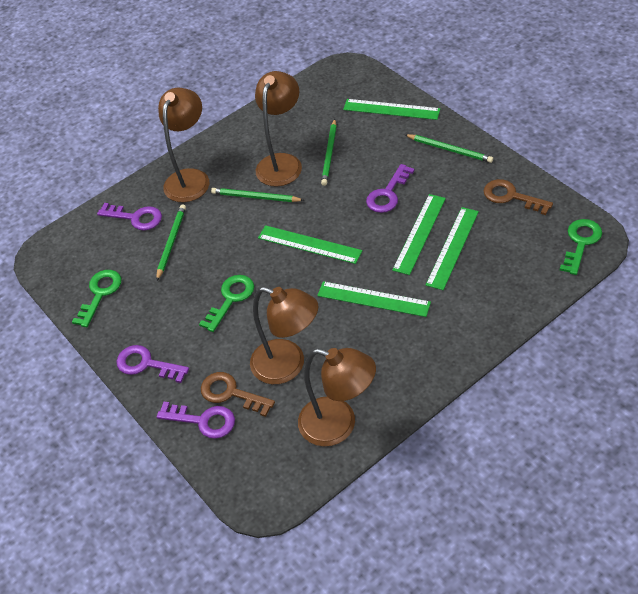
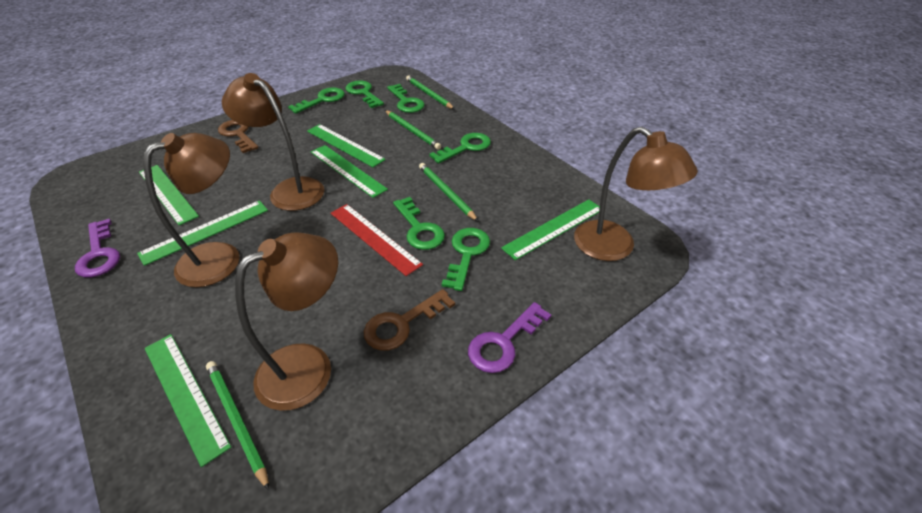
green key: 3 -> 6
green ruler: 5 -> 6
purple key: 4 -> 2
red ruler: 0 -> 1

